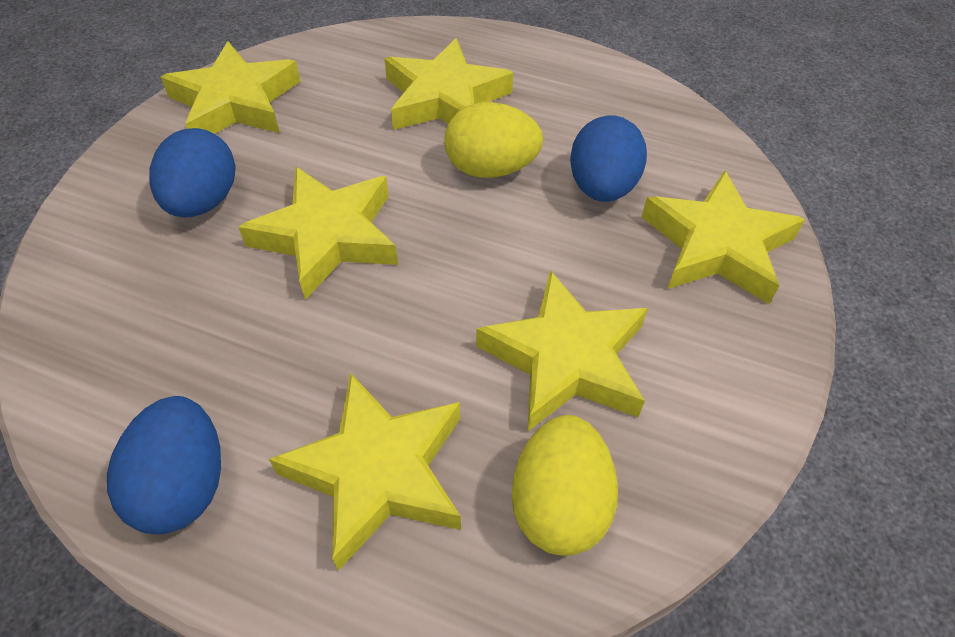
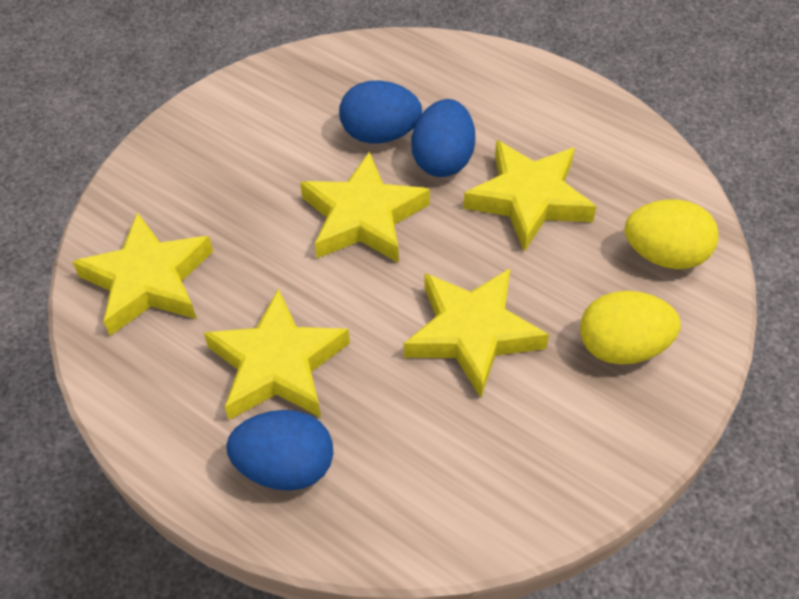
yellow star: 6 -> 5

